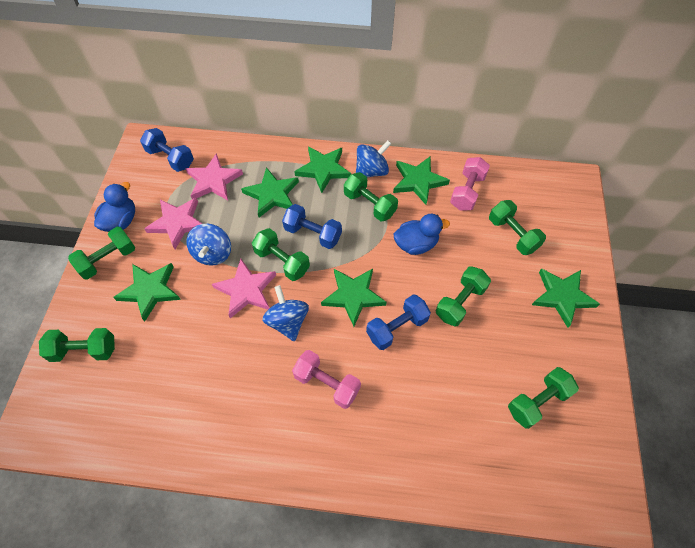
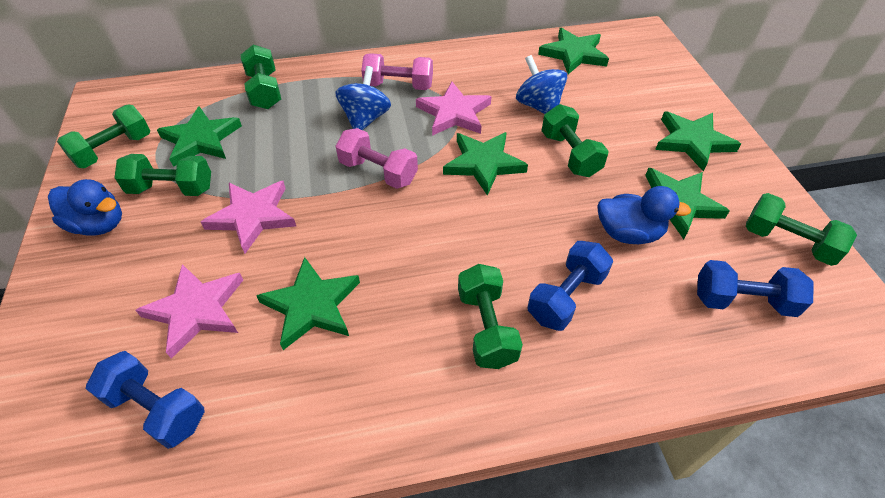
blue spinning top: 3 -> 2
green dumbbell: 7 -> 6

